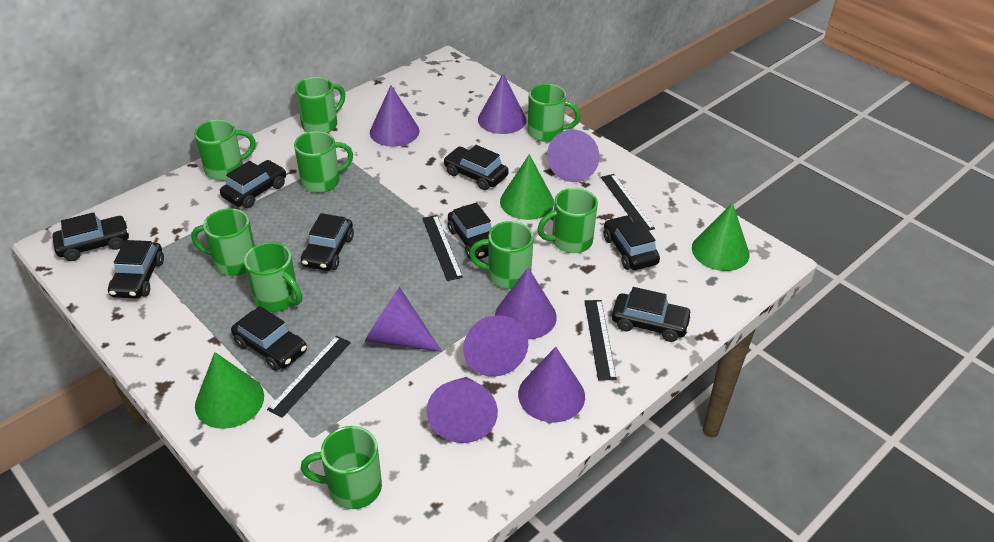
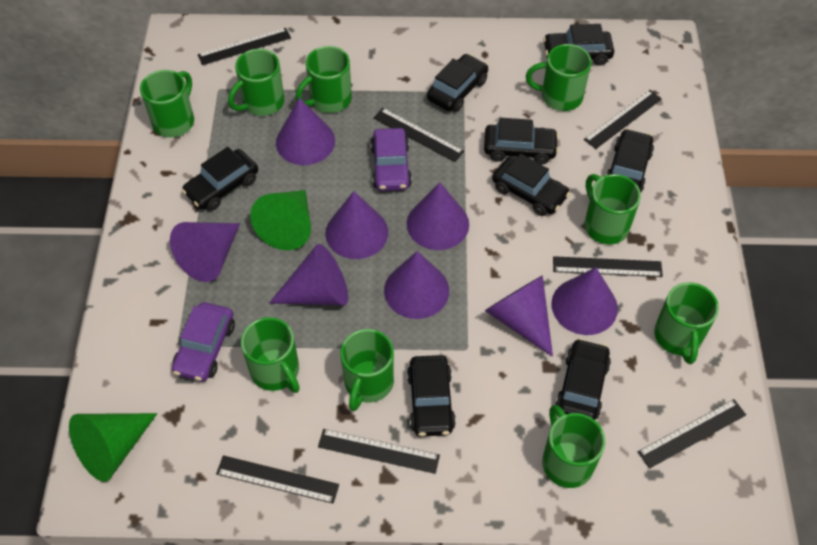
black car: 9 -> 8
black ruler: 4 -> 7
green cone: 3 -> 2
purple car: 0 -> 2

